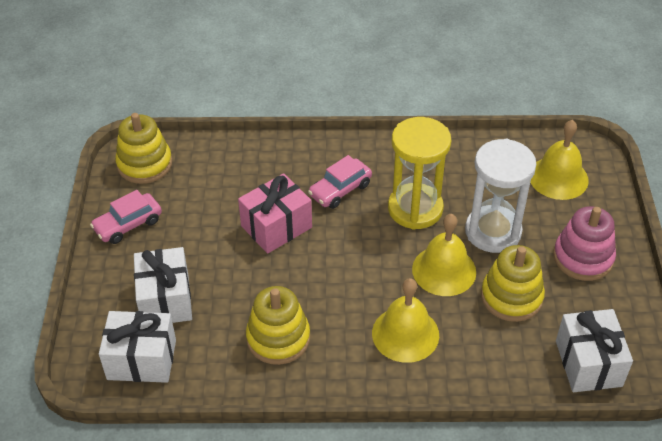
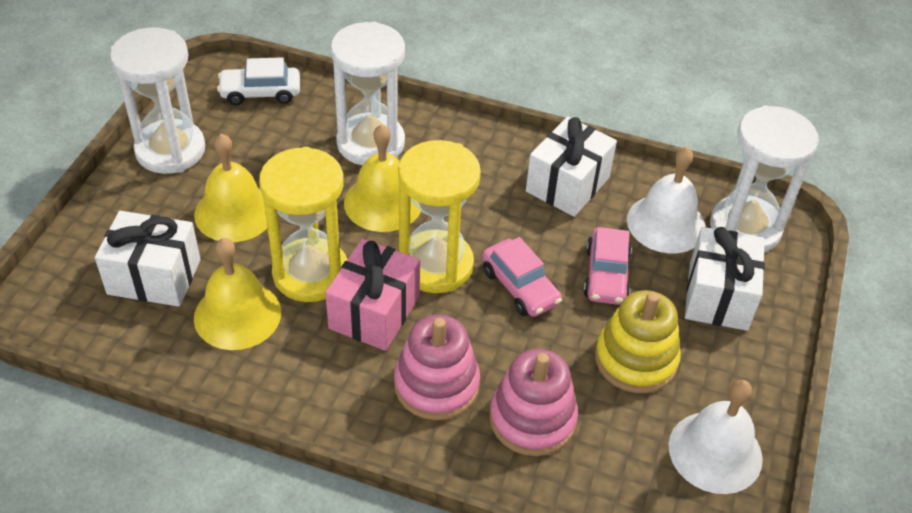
pink stacking toy: 1 -> 2
white bell: 0 -> 2
white car: 0 -> 1
white hourglass: 1 -> 3
yellow hourglass: 1 -> 2
yellow stacking toy: 3 -> 1

